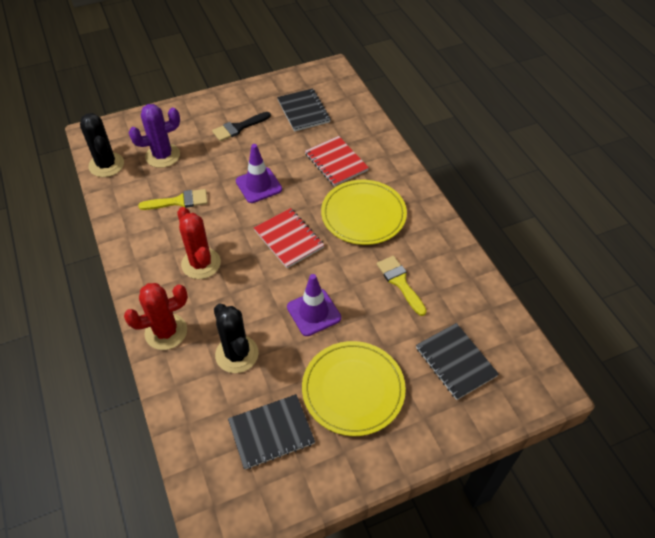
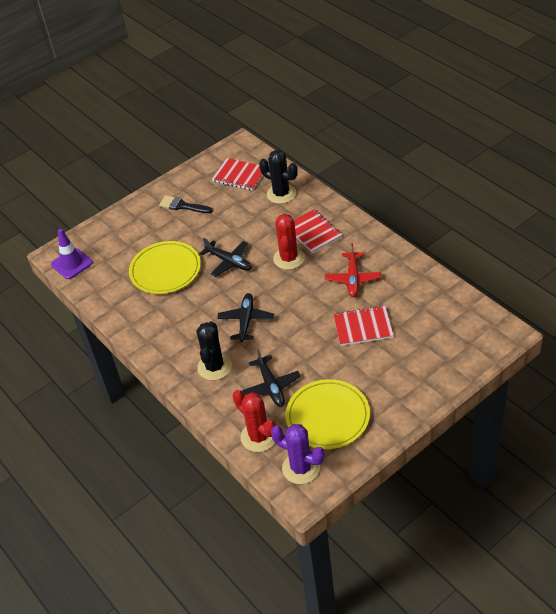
black notebook: 3 -> 0
black plane: 0 -> 3
purple traffic cone: 2 -> 1
red notebook: 2 -> 3
red plane: 0 -> 1
yellow brush: 2 -> 0

